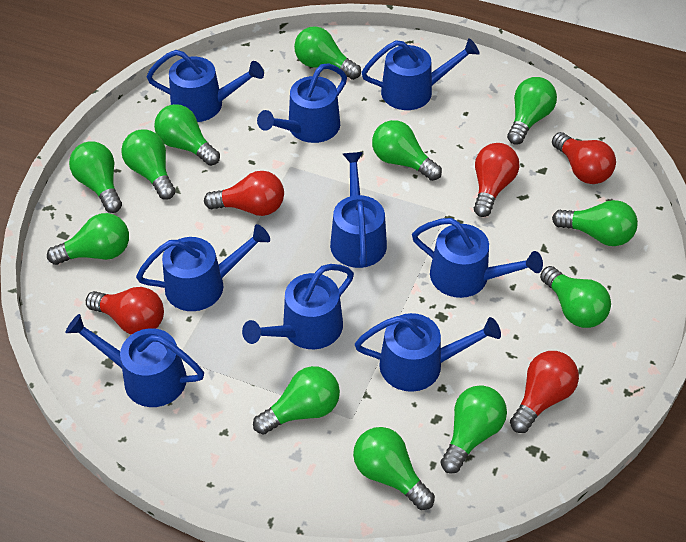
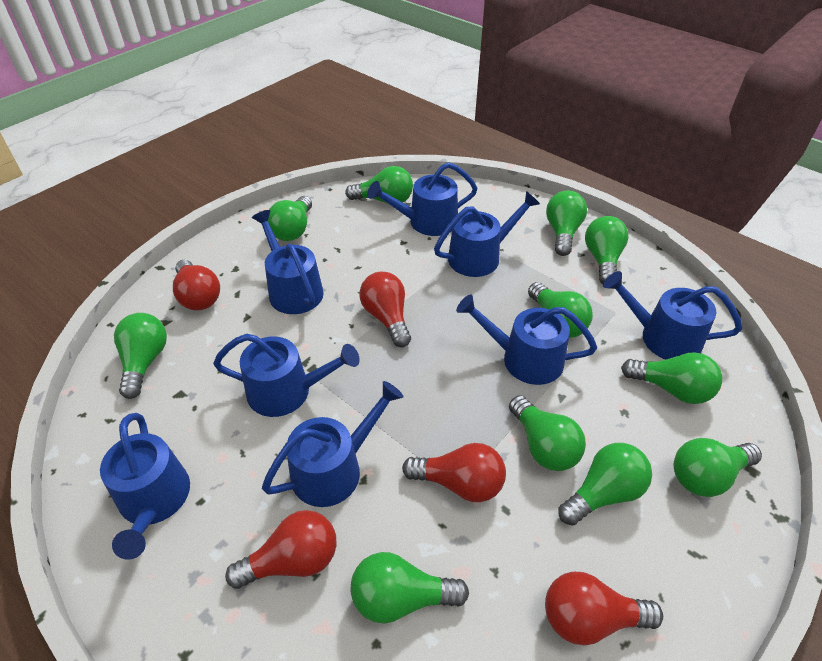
blue watering can: 9 -> 8
green light bulb: 12 -> 11

